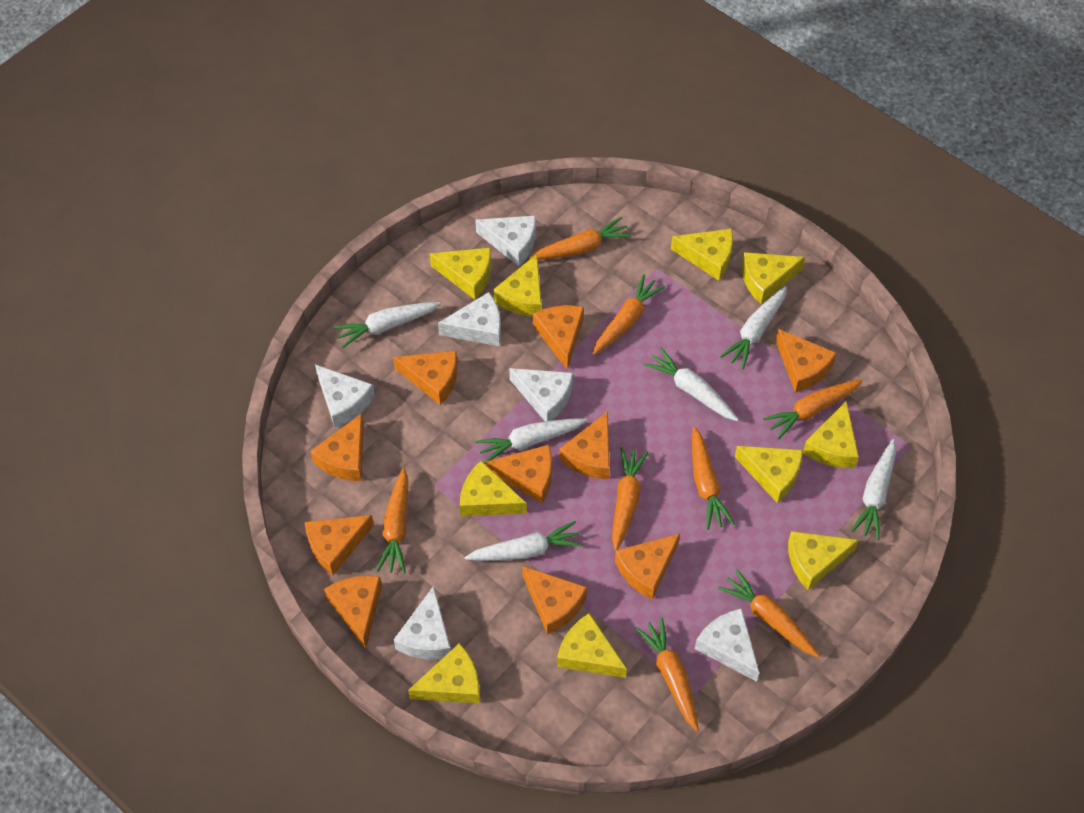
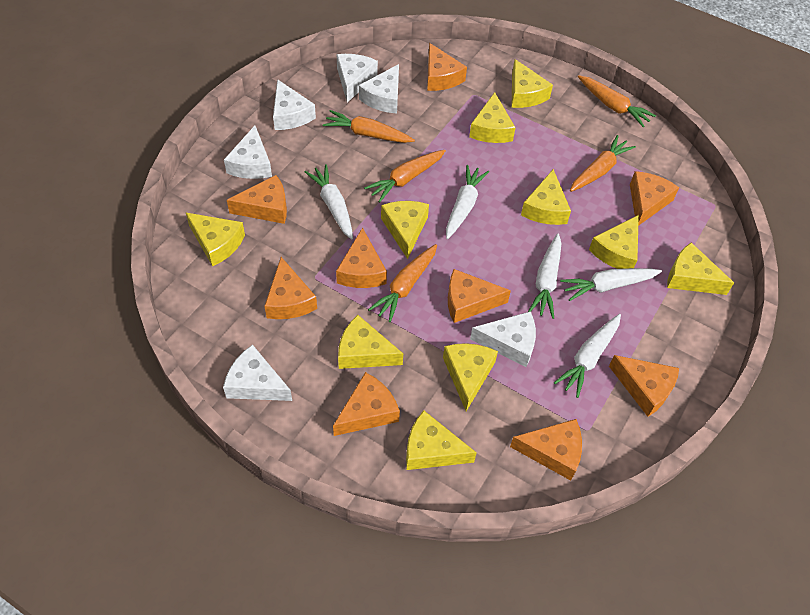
orange carrot: 8 -> 5
orange cheese: 10 -> 9
white carrot: 6 -> 5

